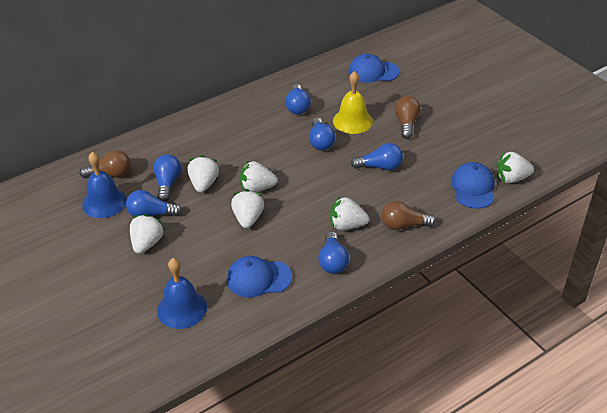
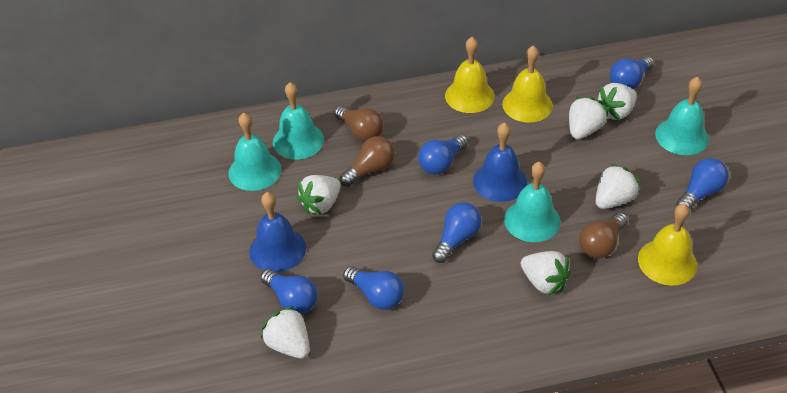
blue cap: 3 -> 0
turquoise bell: 0 -> 4
yellow bell: 1 -> 3

